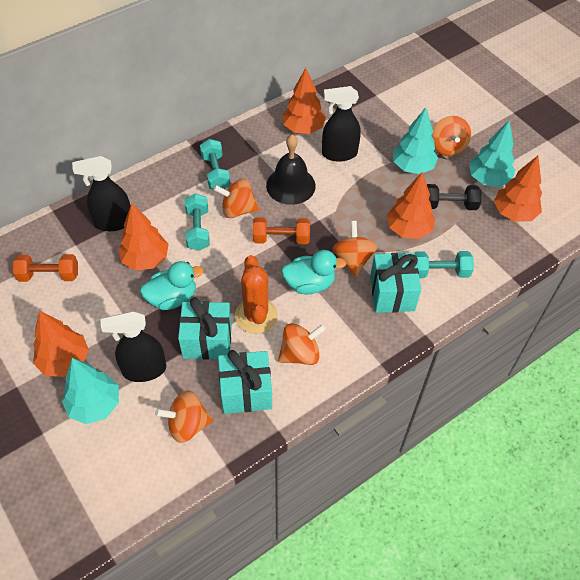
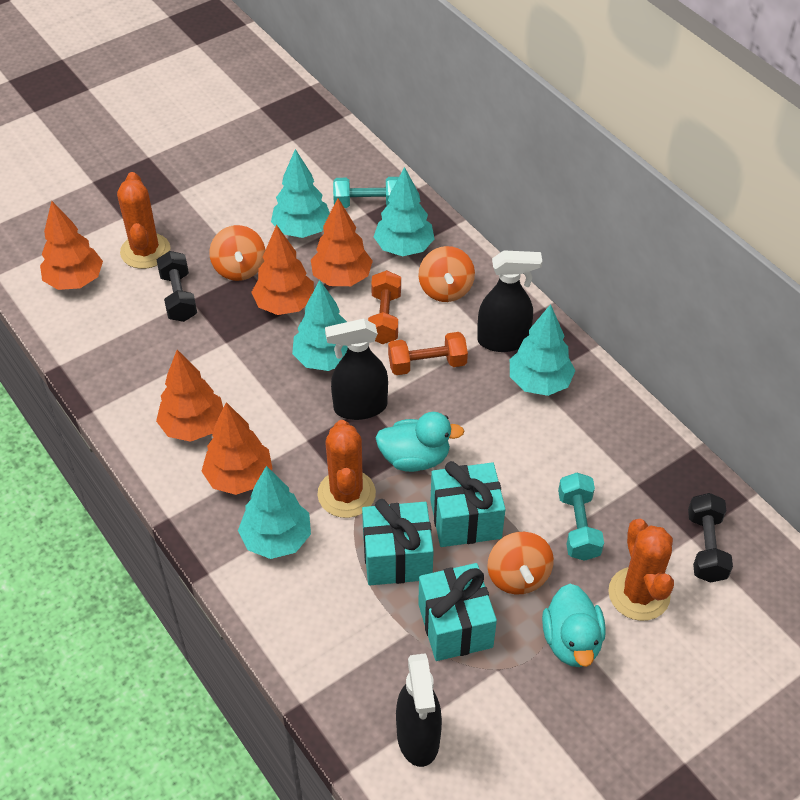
black bell: 1 -> 0
black dumbbell: 1 -> 2
orange cactus: 1 -> 3
orange spinning top: 5 -> 3
turquoise dumbbell: 3 -> 2
turquoise tree: 3 -> 5

